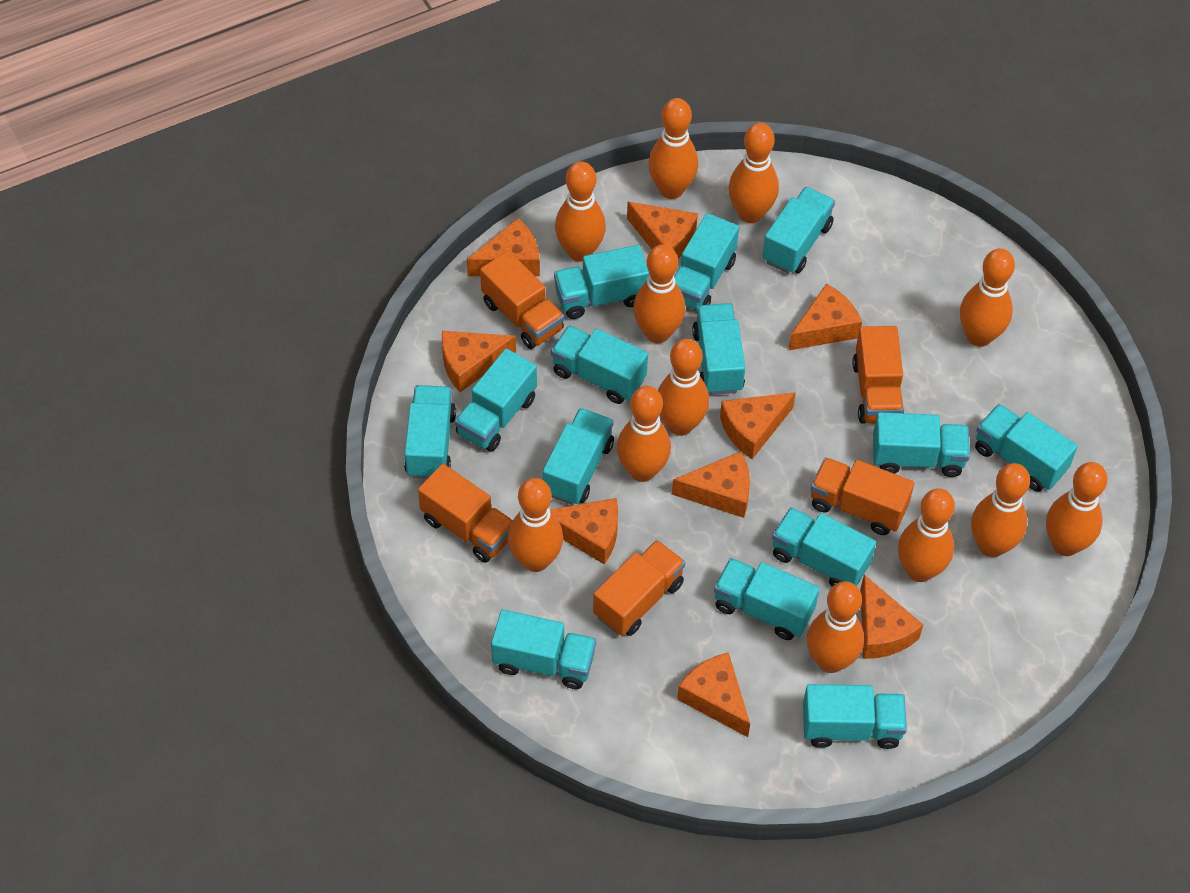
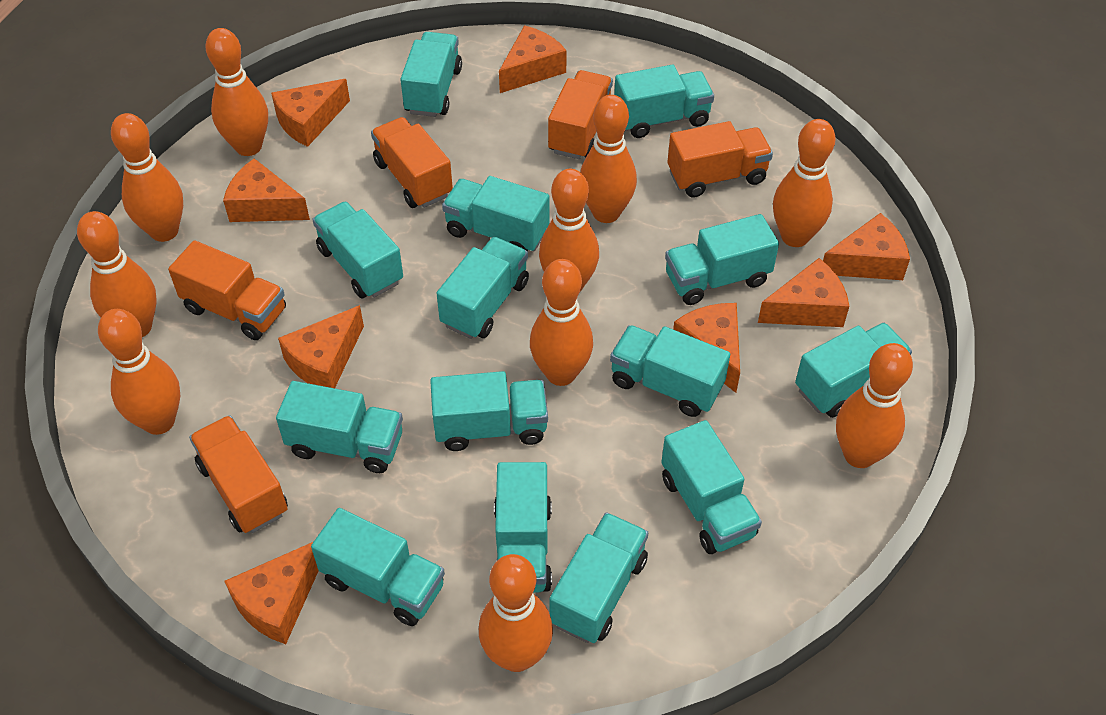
orange bowling pin: 12 -> 10
orange cheese: 9 -> 8

